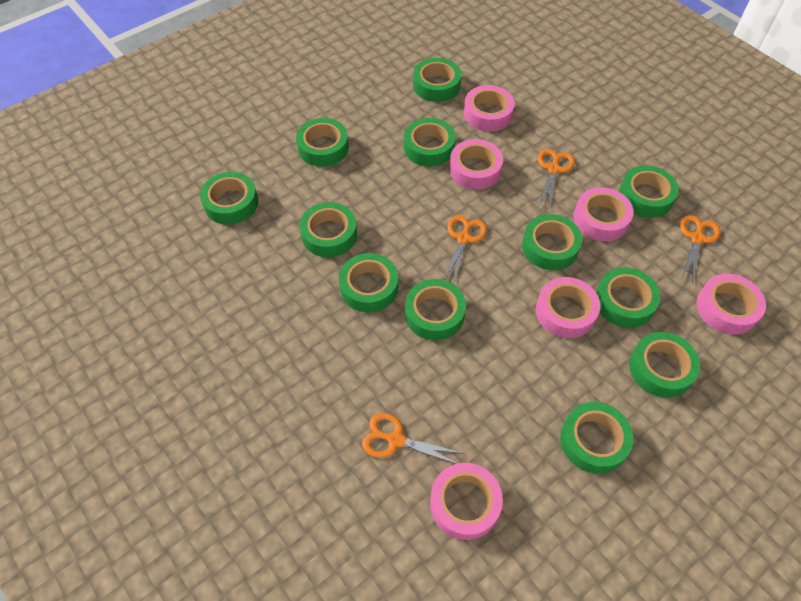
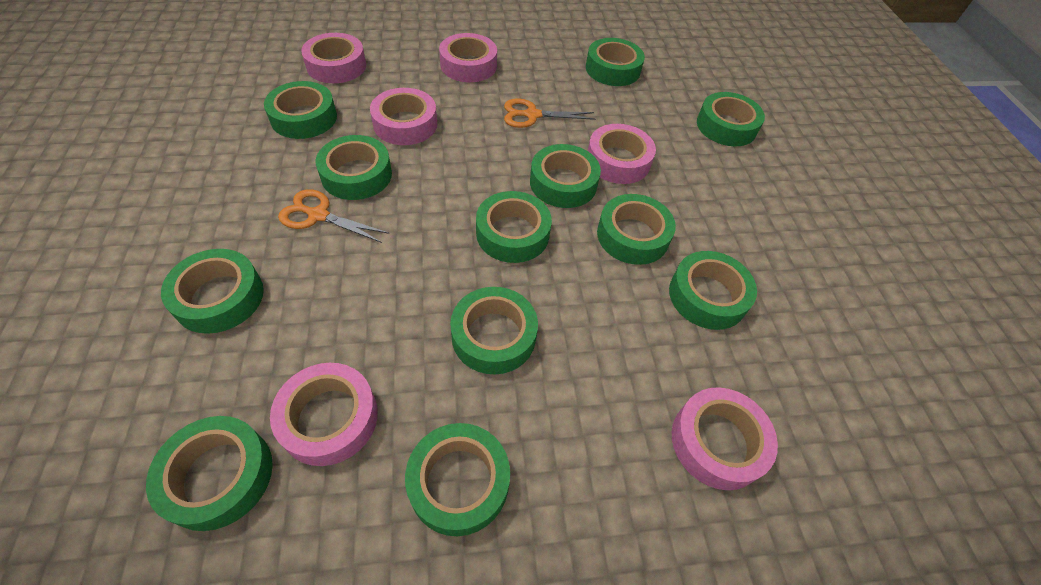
orange scissors: 4 -> 2

